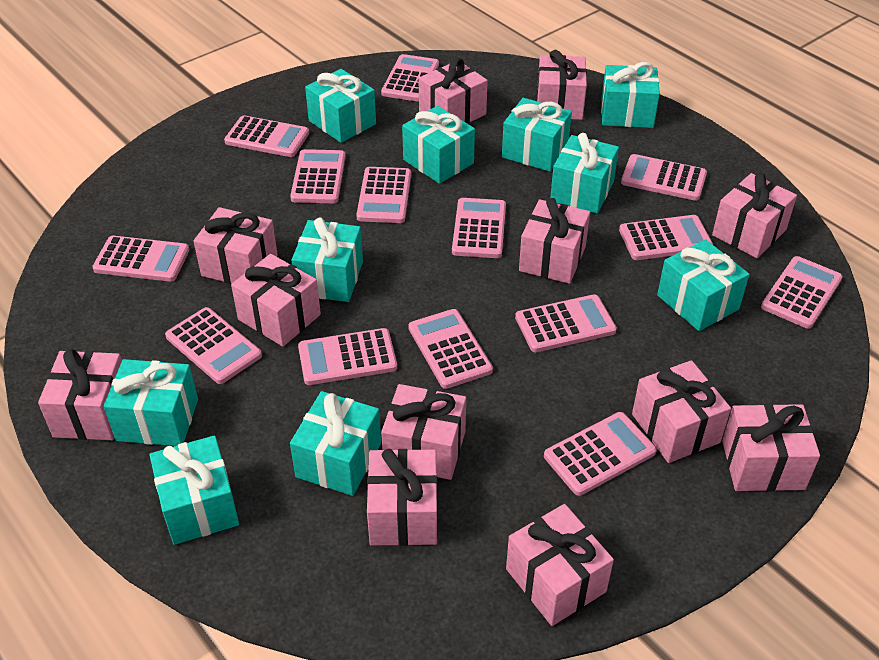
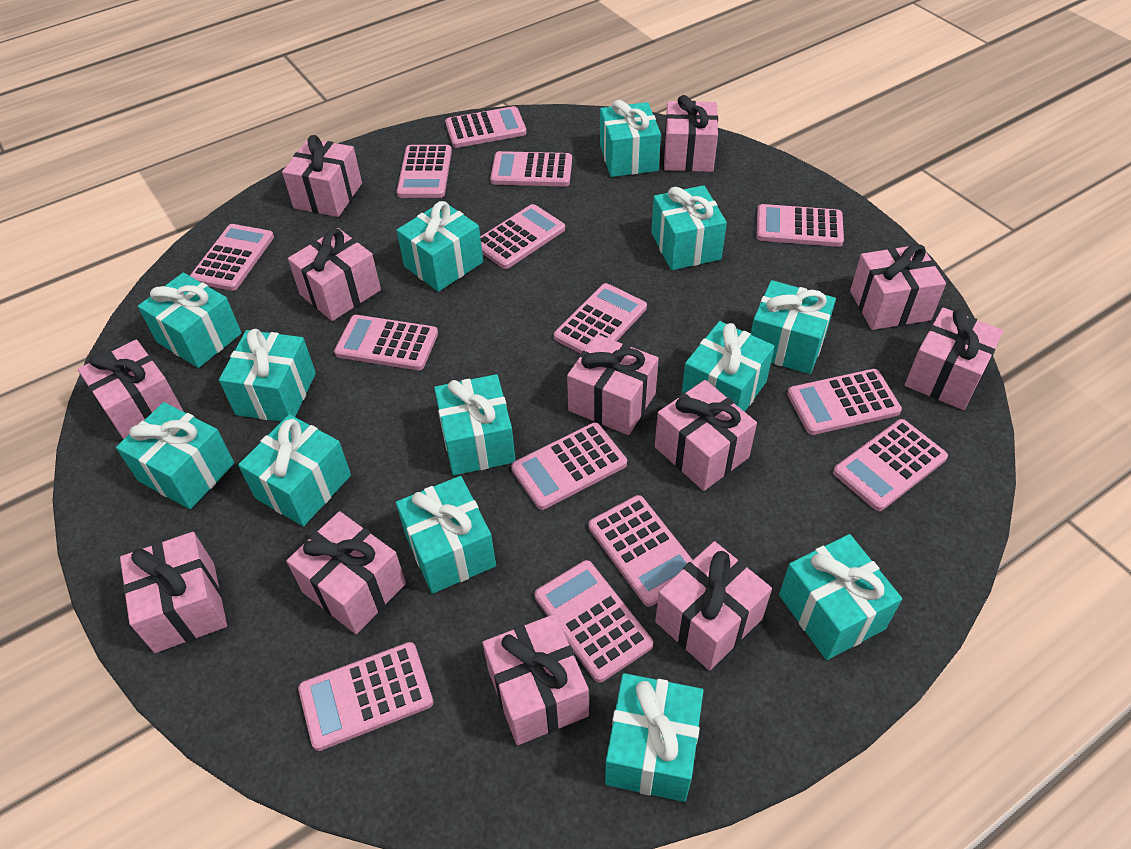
turquoise gift: 10 -> 13

